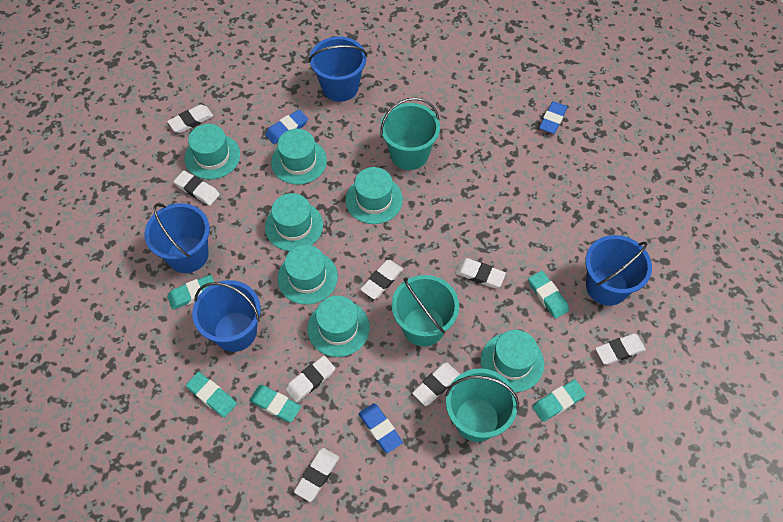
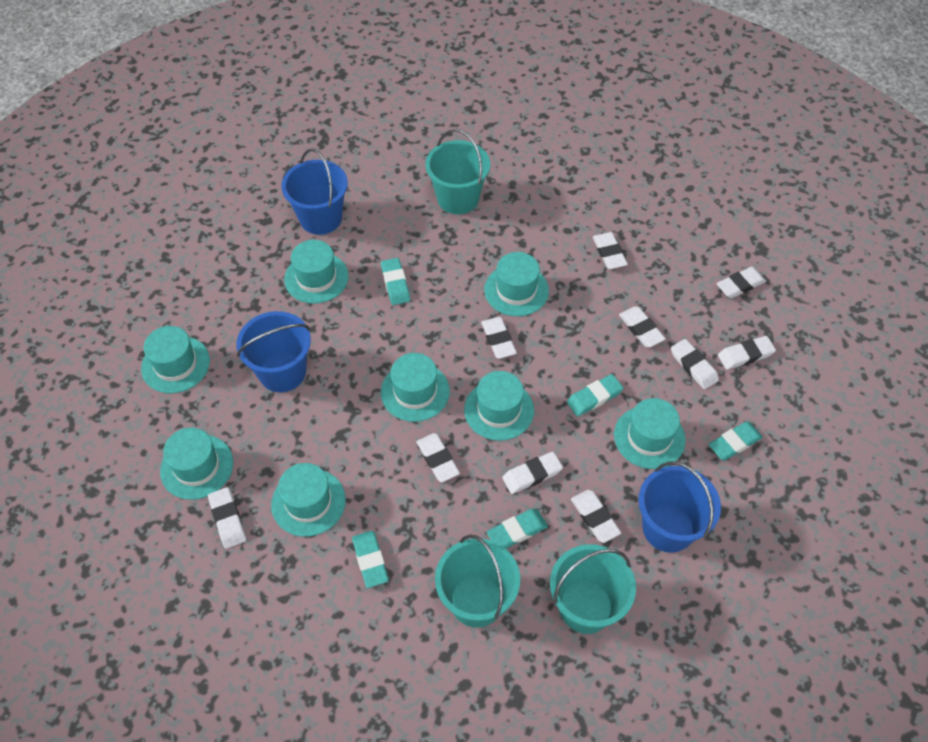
blue bucket: 4 -> 3
blue eraser: 3 -> 0
turquoise hat: 7 -> 8
white eraser: 8 -> 10

